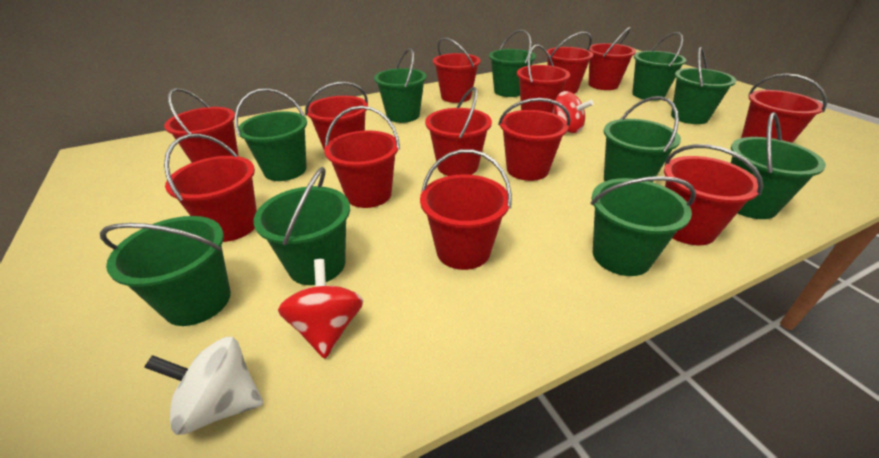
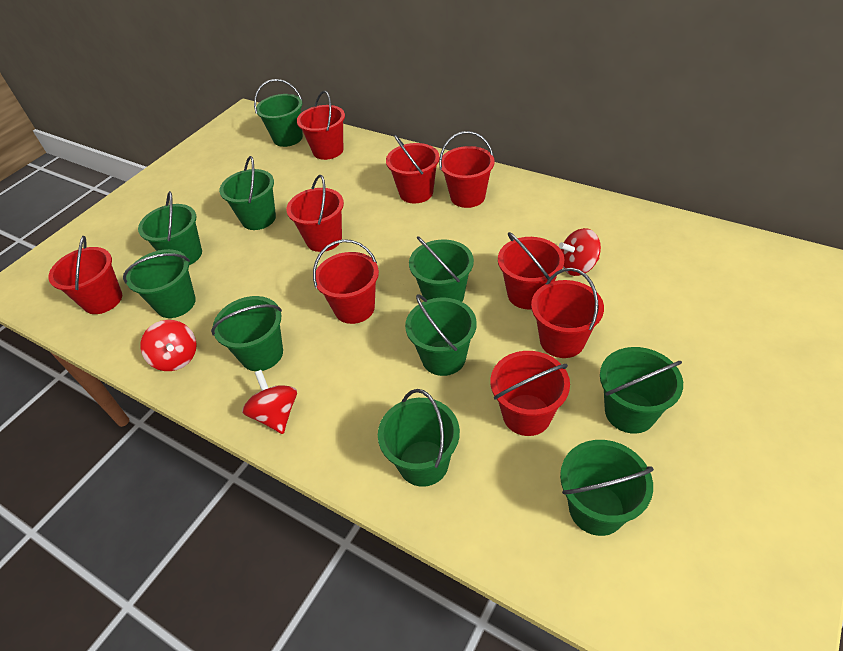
red bucket: 13 -> 9
red spinning top: 2 -> 3
white spinning top: 1 -> 0

